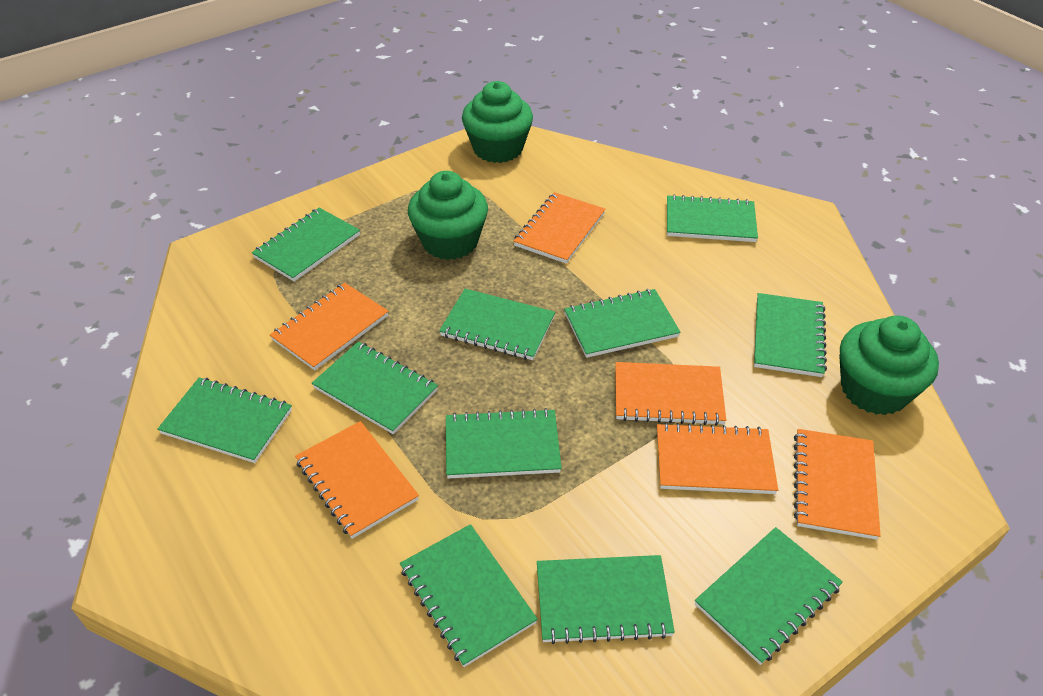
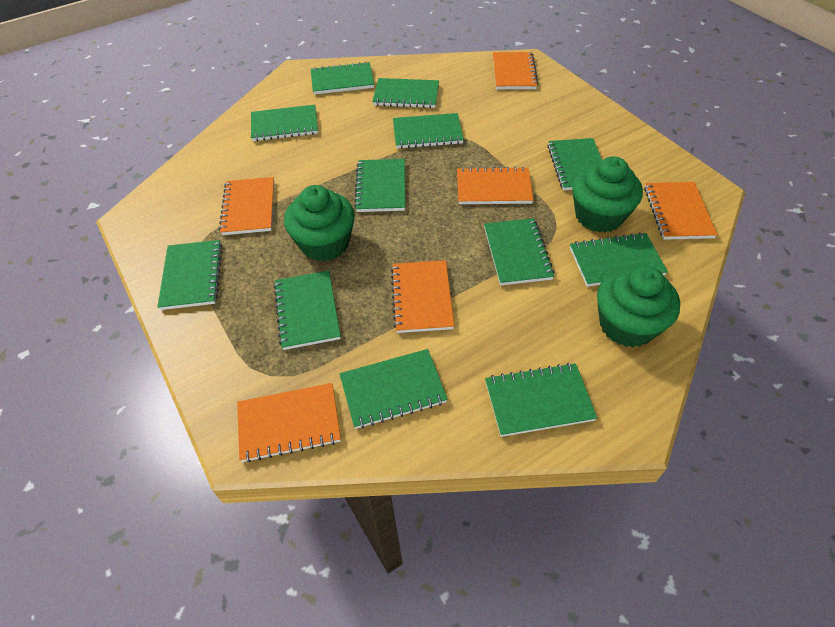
green notebook: 11 -> 12

